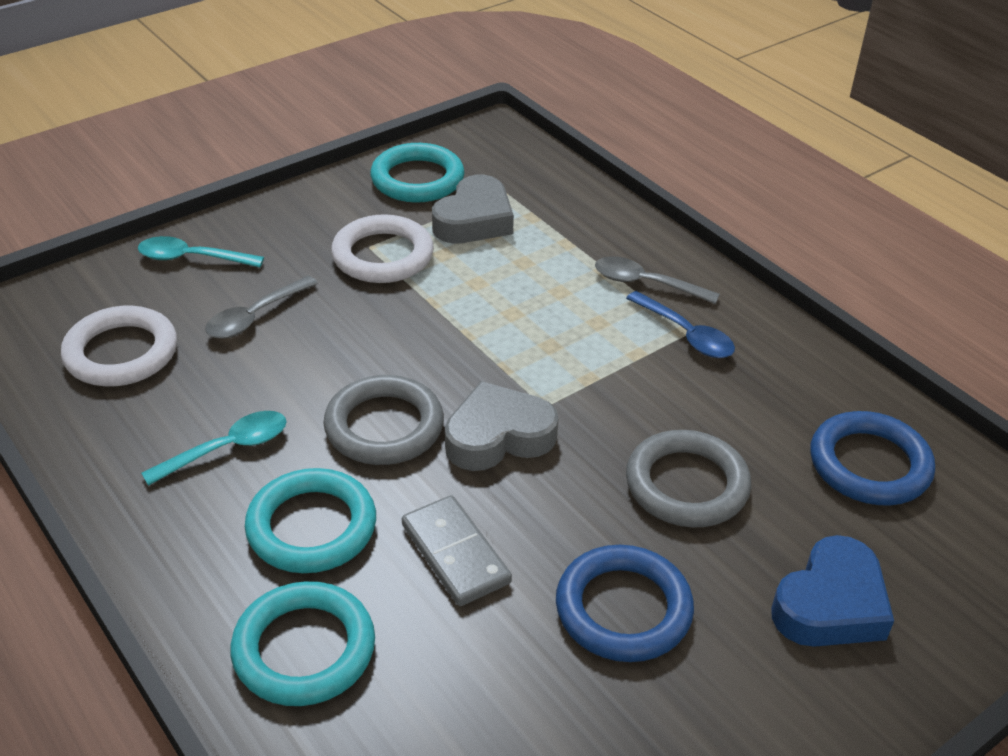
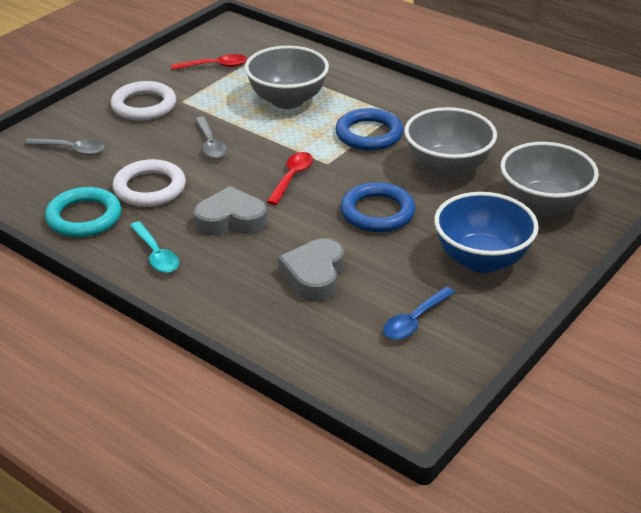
blue bowl: 0 -> 1
blue heart: 1 -> 0
grey bowl: 0 -> 3
grey domino: 1 -> 0
grey ring: 2 -> 0
red spoon: 0 -> 2
turquoise ring: 3 -> 1
turquoise spoon: 2 -> 1

